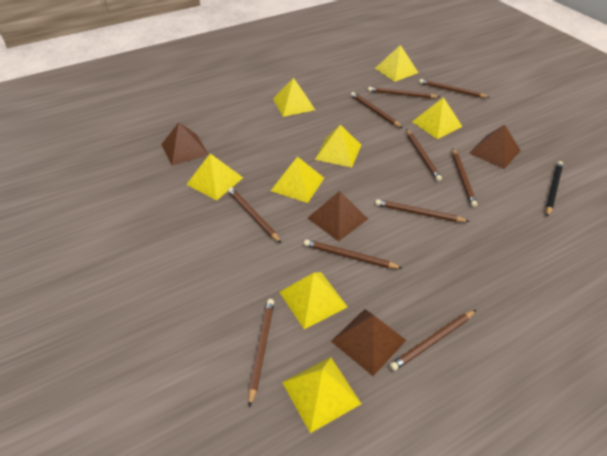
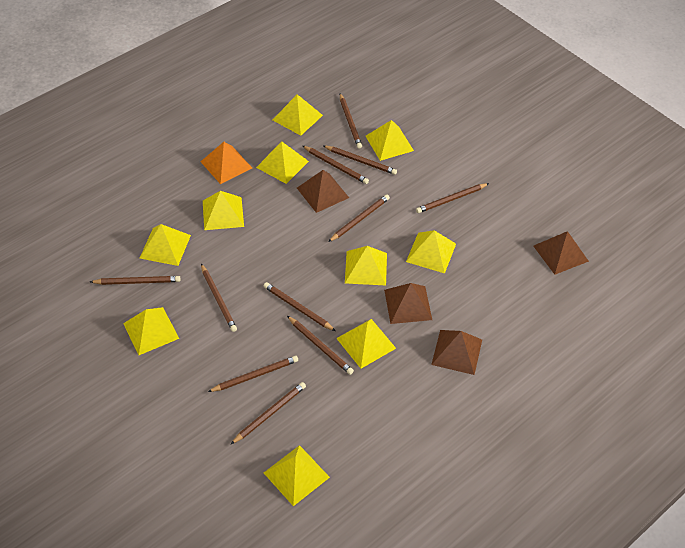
black pencil: 1 -> 0
brown pencil: 10 -> 11
orange pyramid: 0 -> 1
yellow pyramid: 8 -> 10

